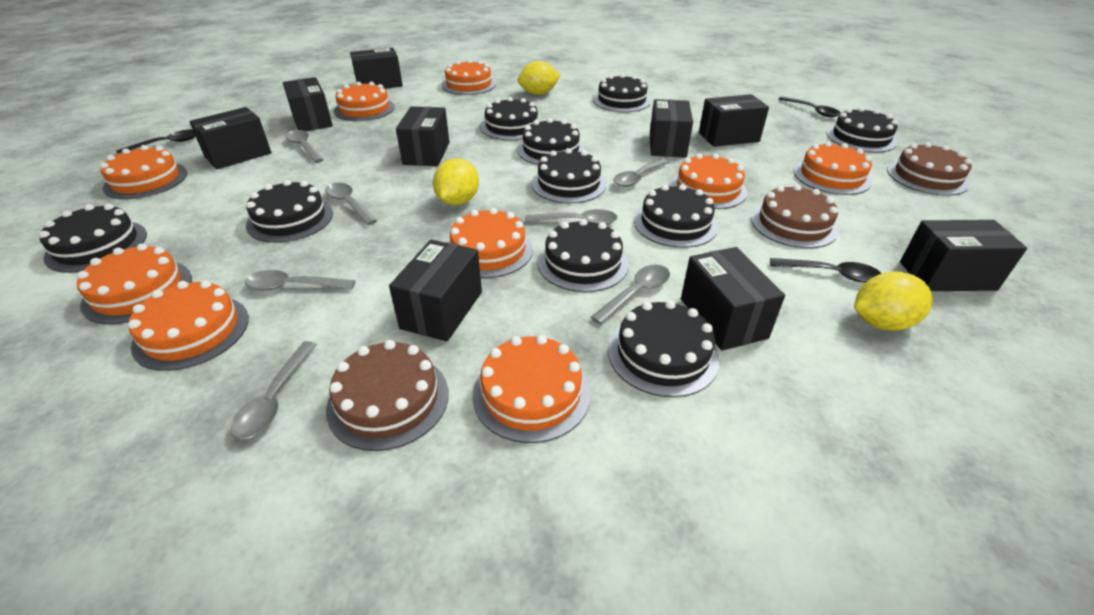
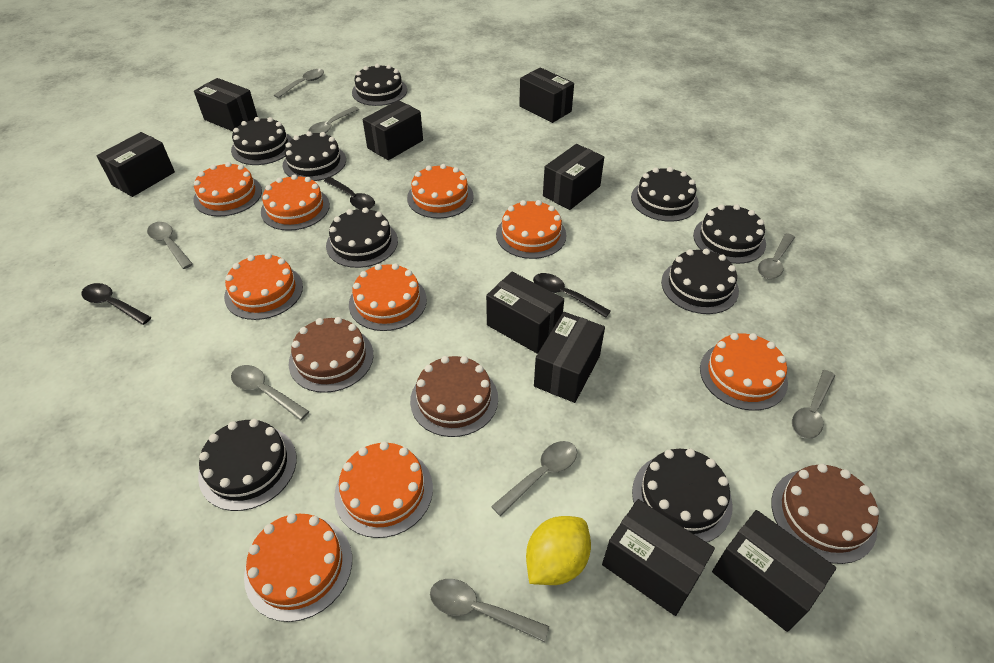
black cake: 10 -> 9
grey spoon: 7 -> 8
yellow lemon: 3 -> 1

